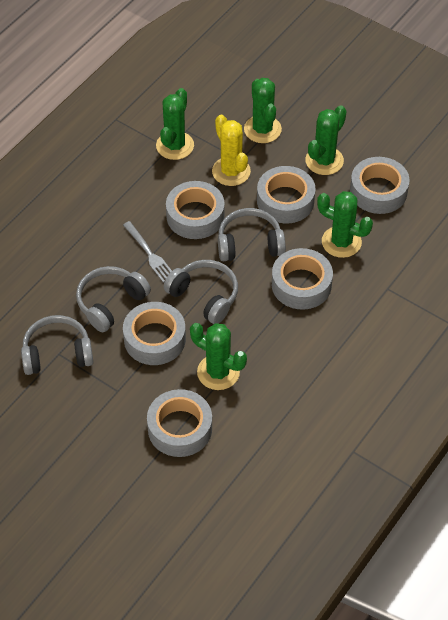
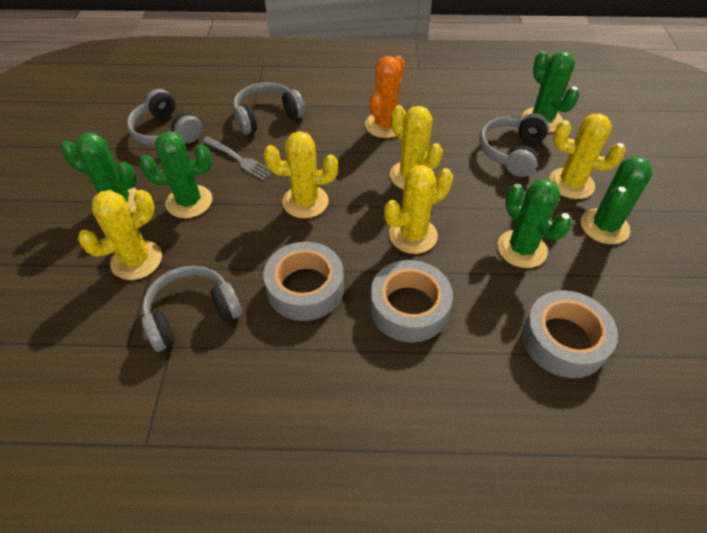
grey tape: 6 -> 3
orange cactus: 0 -> 1
yellow cactus: 1 -> 5

